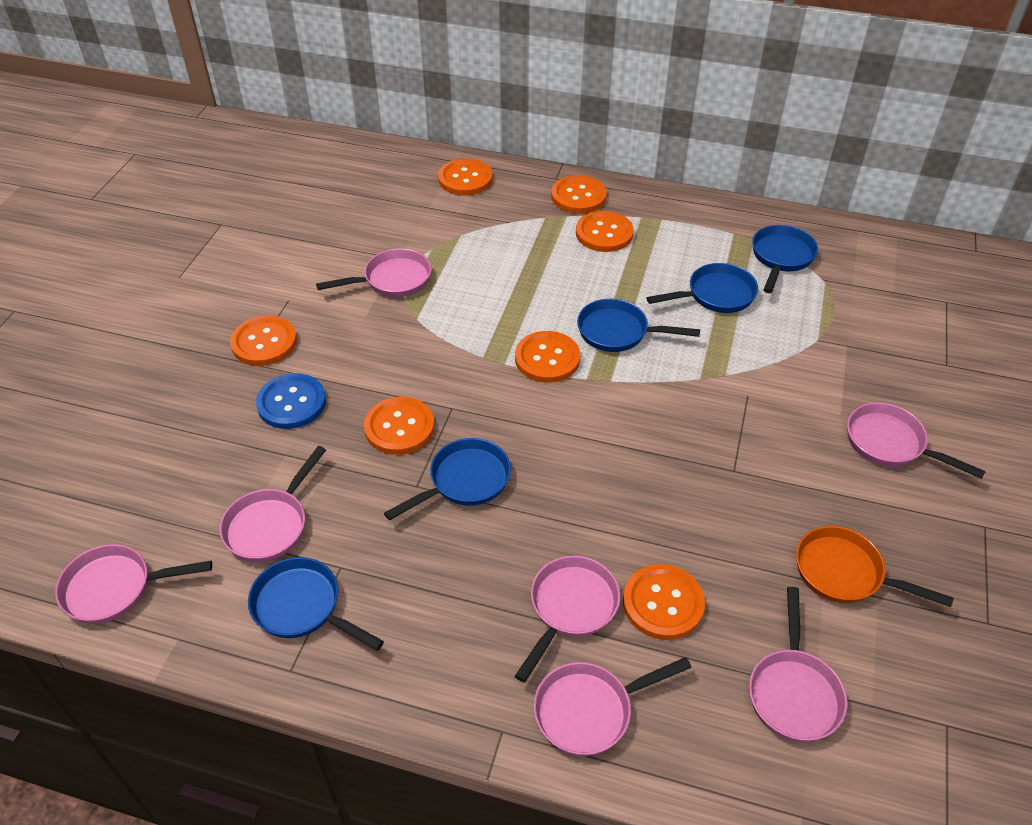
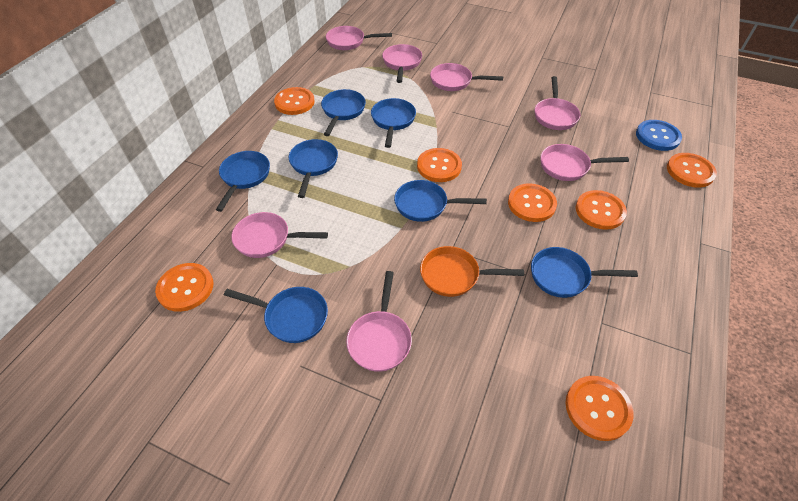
blue pan: 5 -> 7

